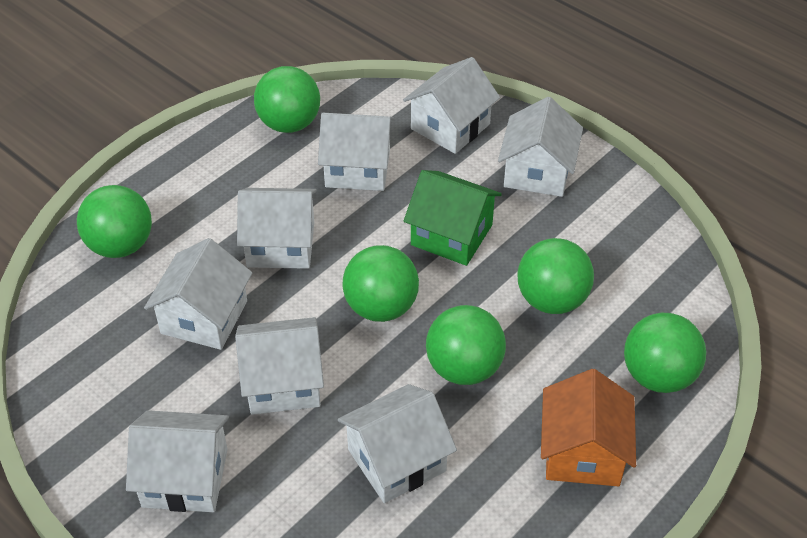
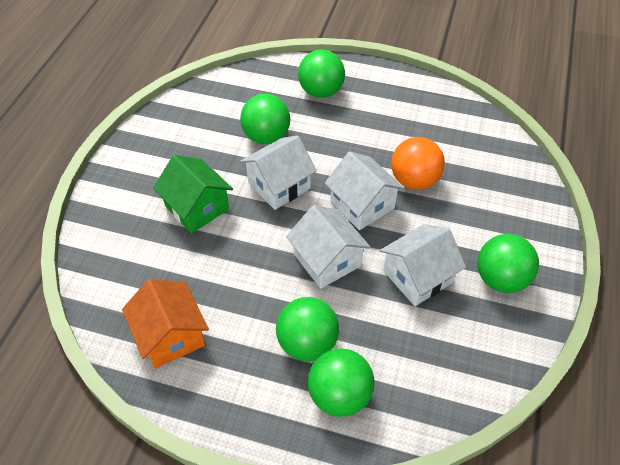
green ball: 6 -> 5
orange ball: 0 -> 1
white house: 8 -> 4

